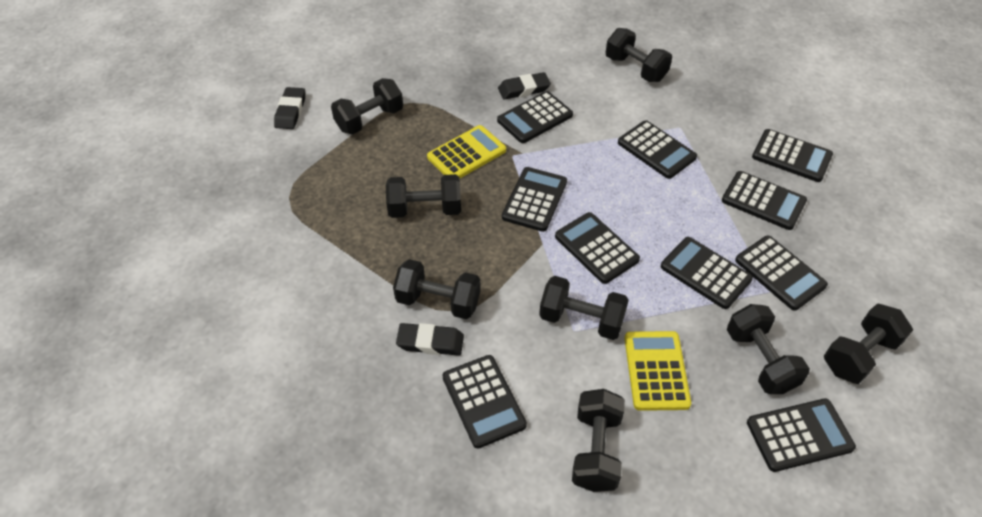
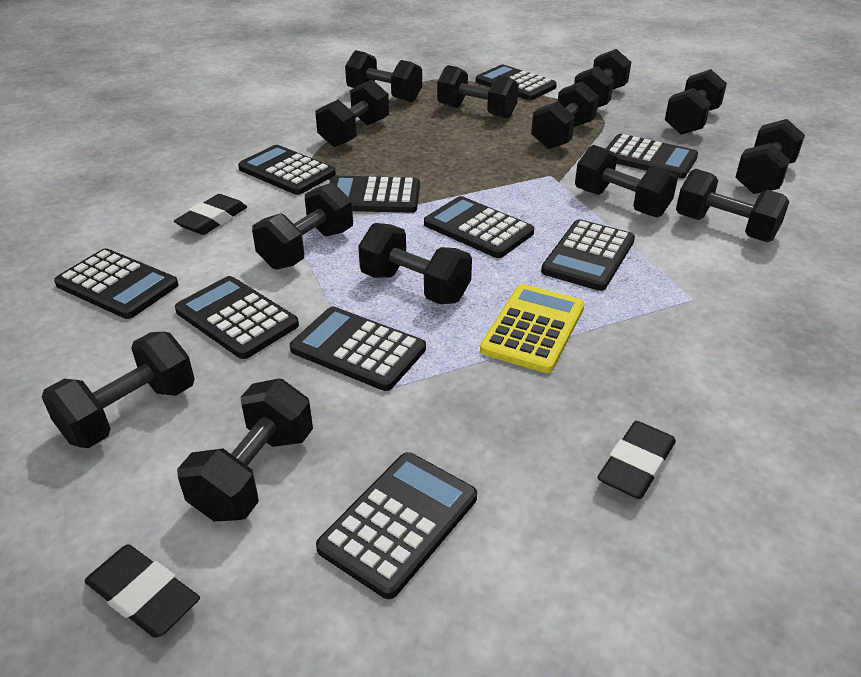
black dumbbell: 8 -> 13
yellow calculator: 2 -> 1

